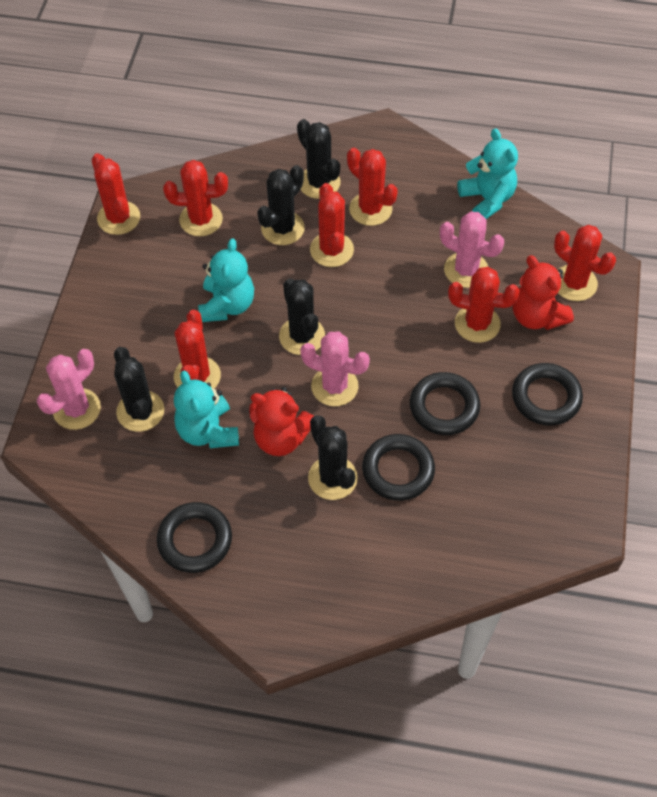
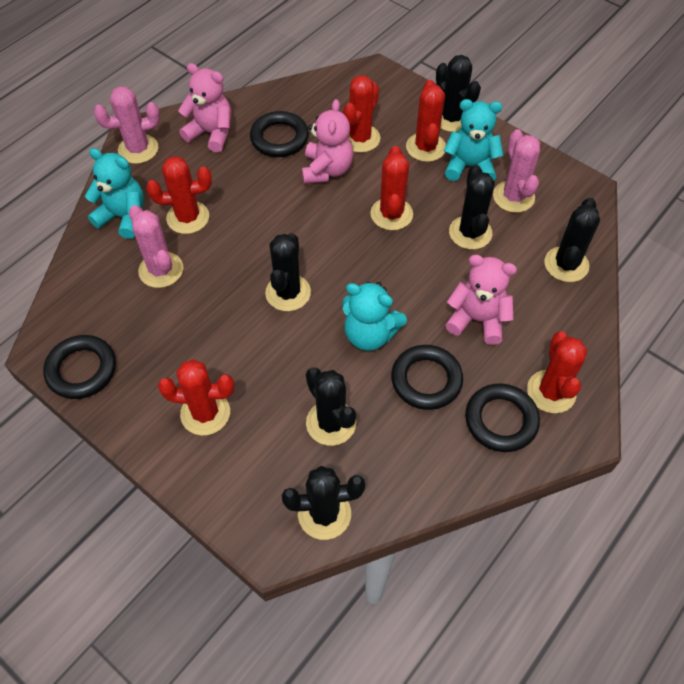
black cactus: 5 -> 6
pink teddy bear: 0 -> 3
red cactus: 7 -> 6
red teddy bear: 2 -> 0

